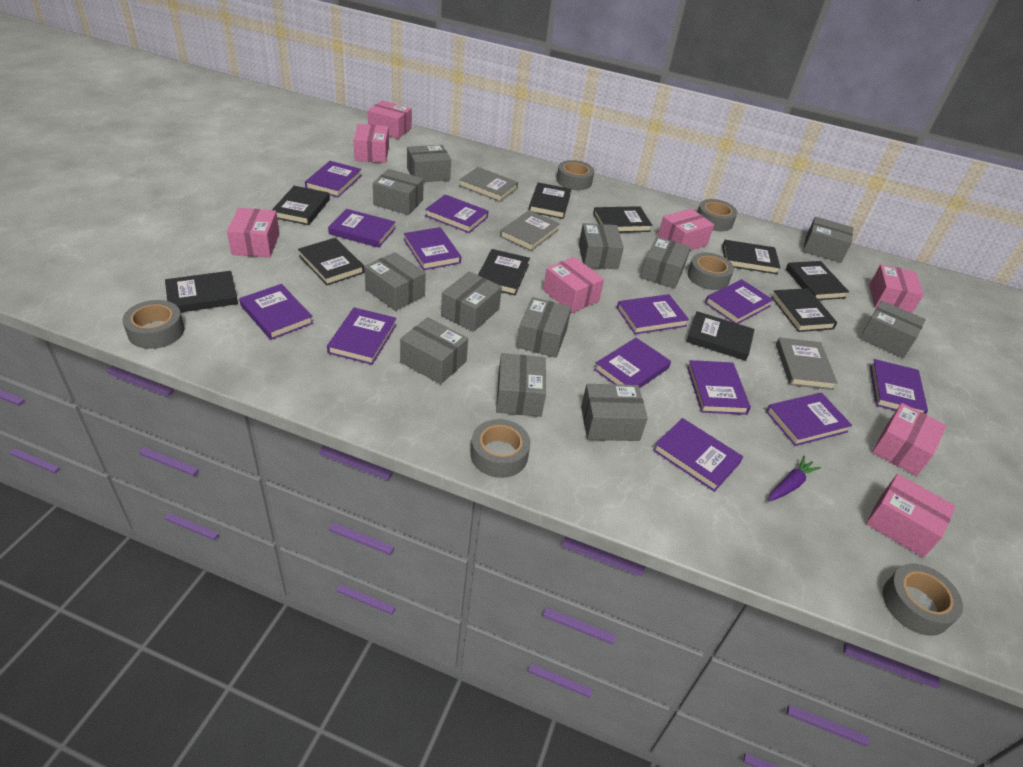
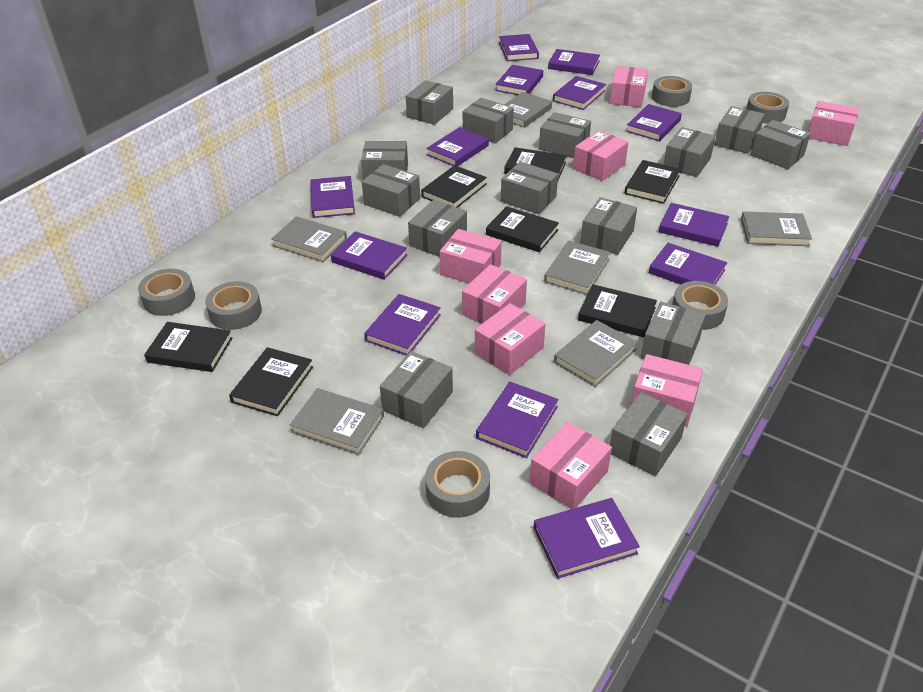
black book: 10 -> 7
grey book: 3 -> 6
grey box: 12 -> 14
purple carrot: 1 -> 0

